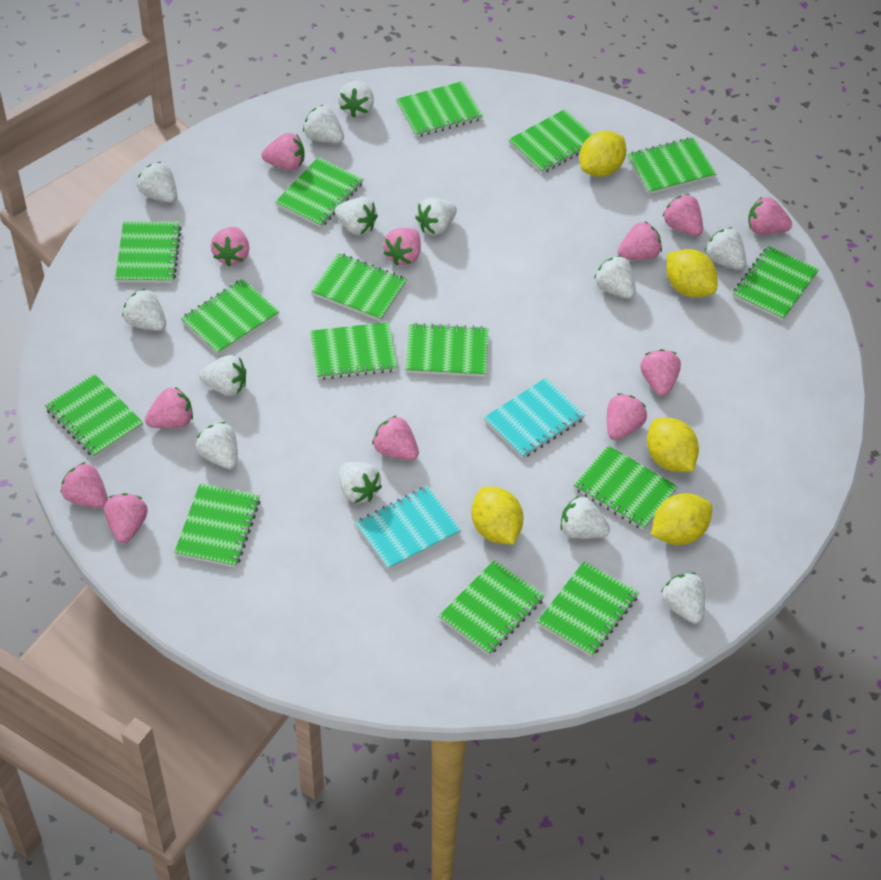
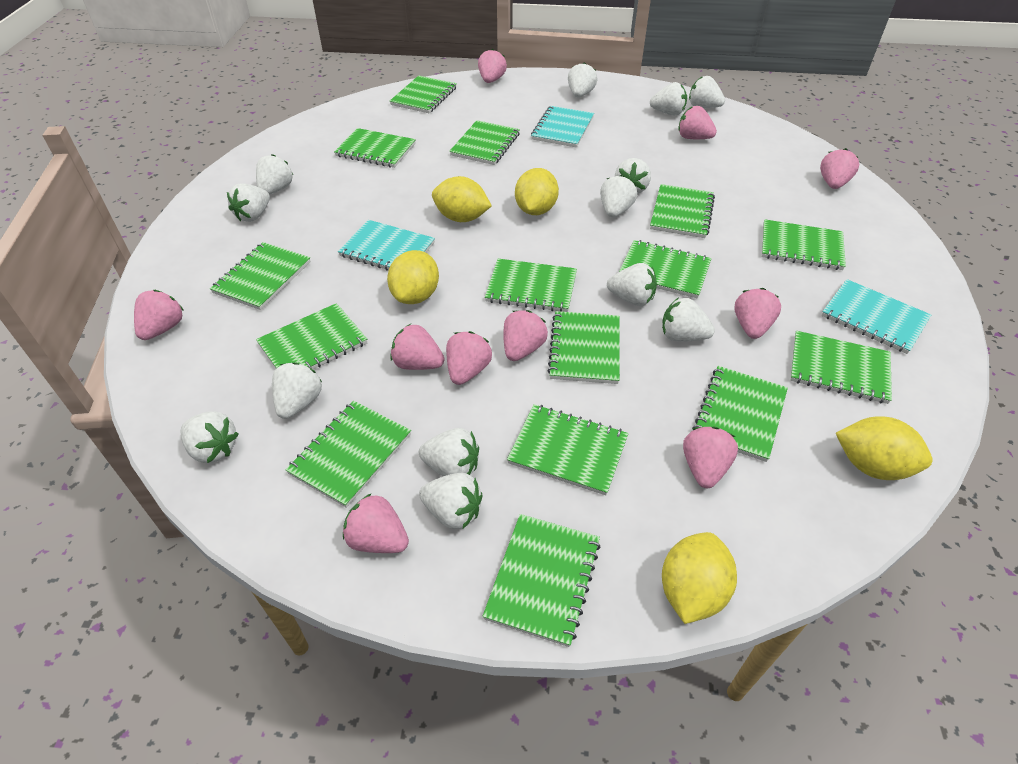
pink strawberry: 12 -> 10
turquoise notebook: 2 -> 3

